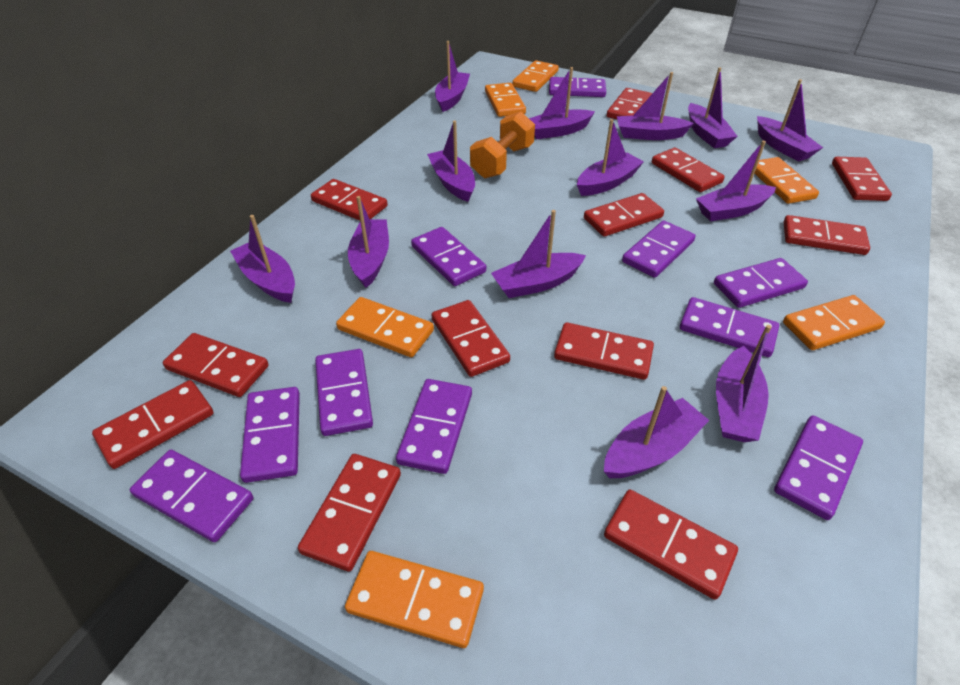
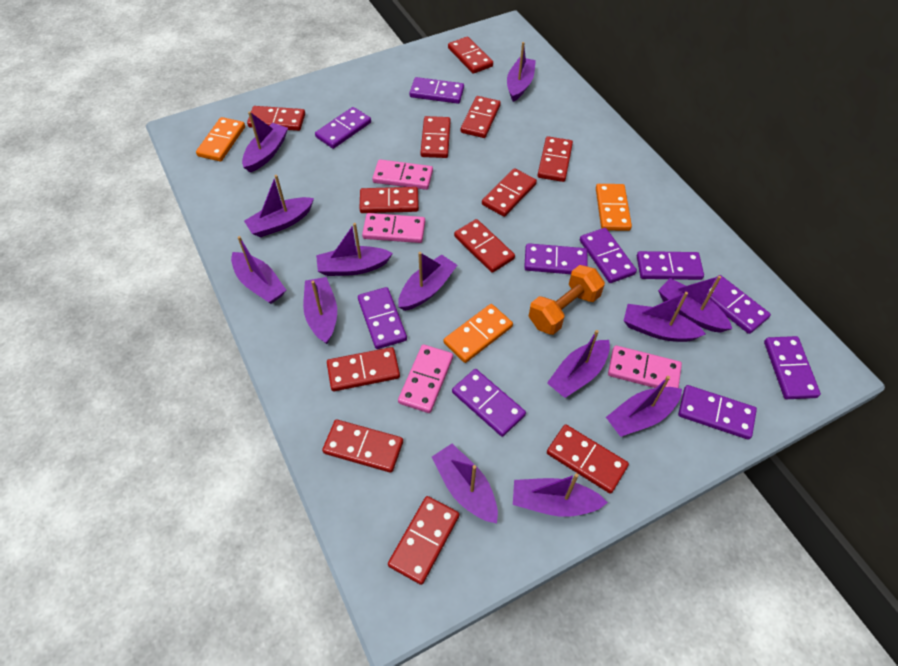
orange domino: 6 -> 3
pink domino: 0 -> 4

